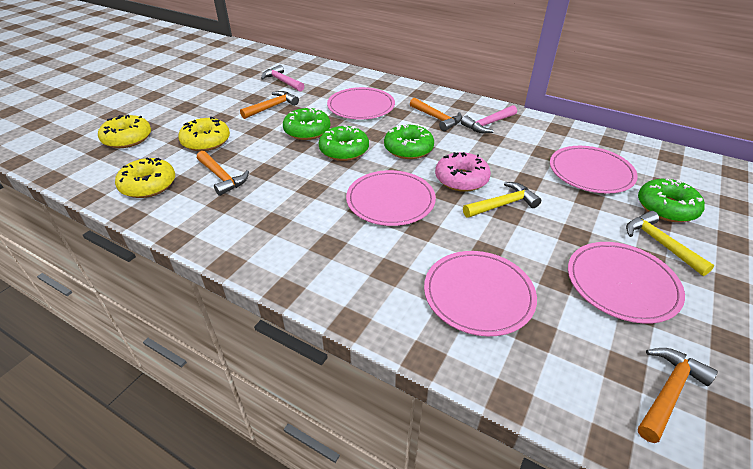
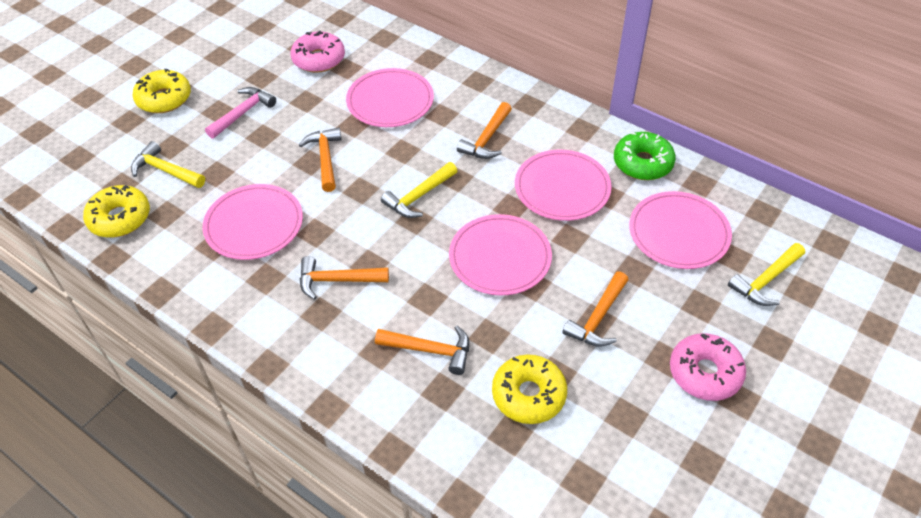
green donut: 4 -> 1
orange hammer: 4 -> 5
pink donut: 1 -> 2
pink hammer: 2 -> 1
yellow hammer: 2 -> 3

